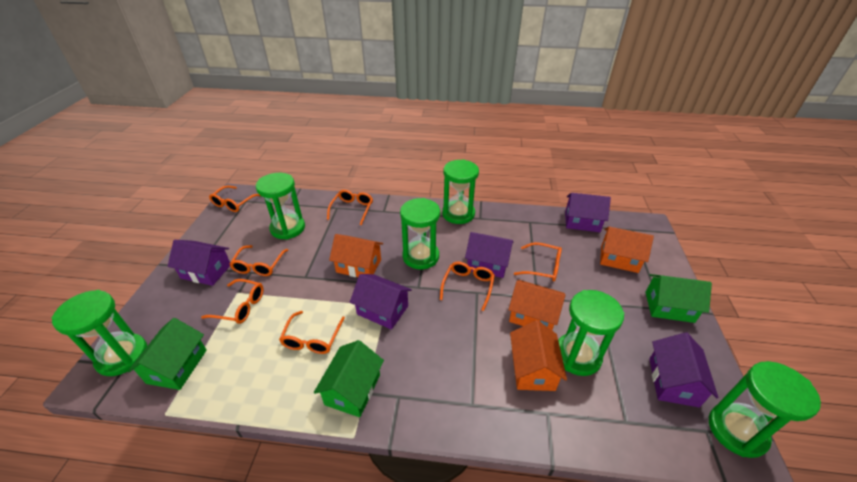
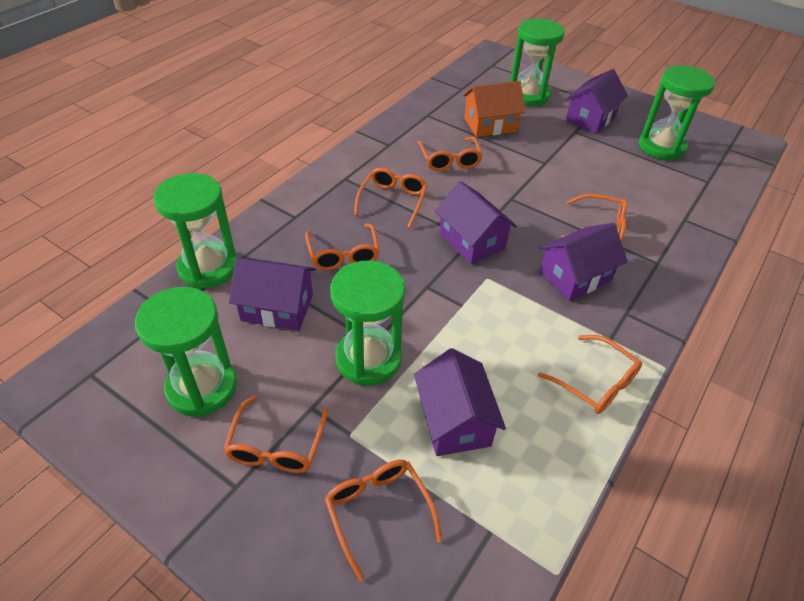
green hourglass: 6 -> 5
green house: 3 -> 0
orange house: 4 -> 1

